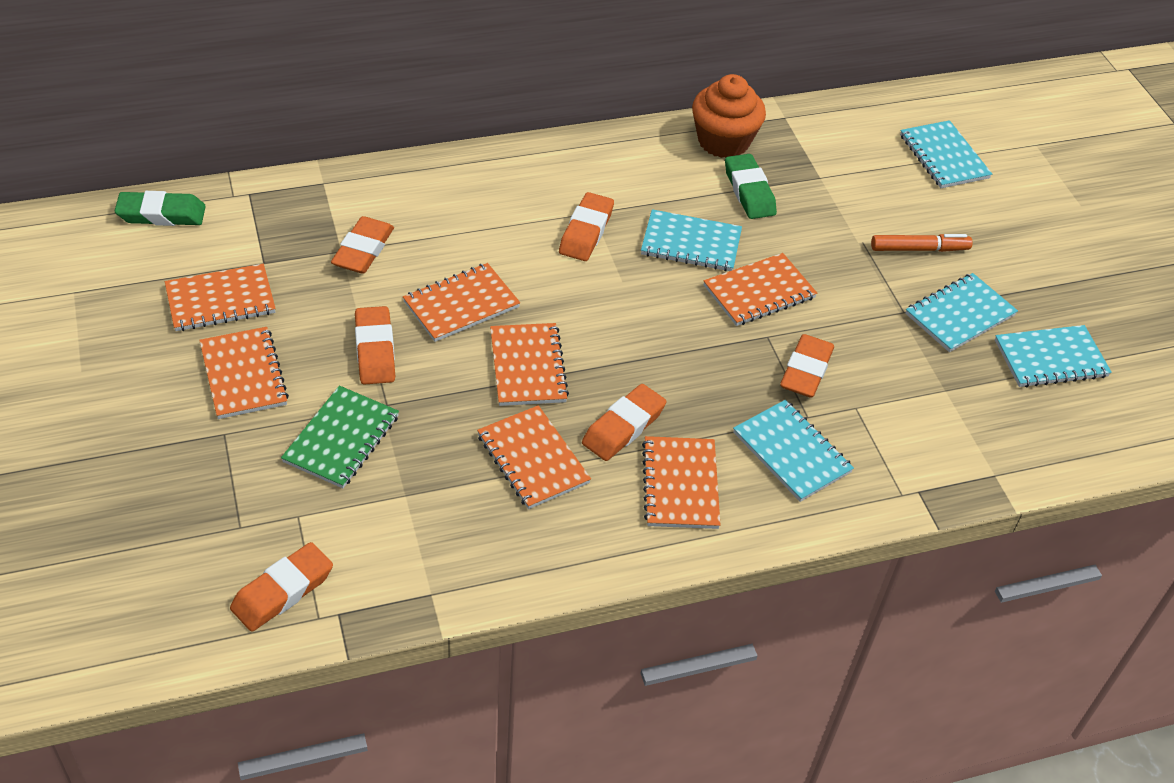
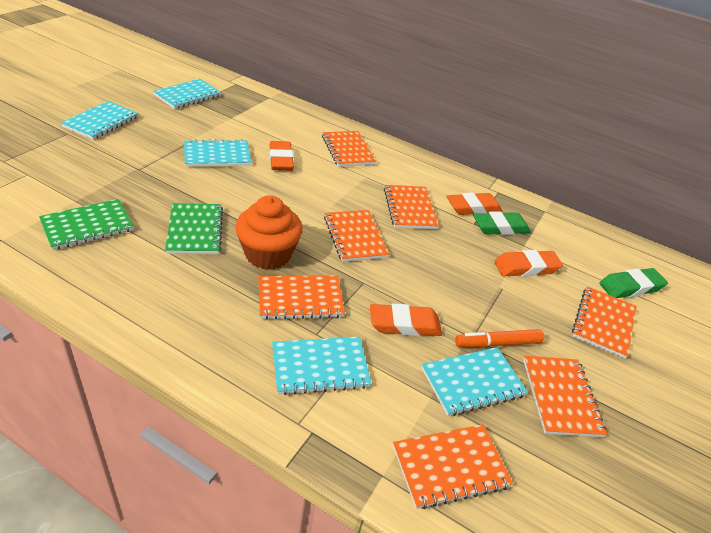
green notebook: 1 -> 2
orange eraser: 6 -> 4

